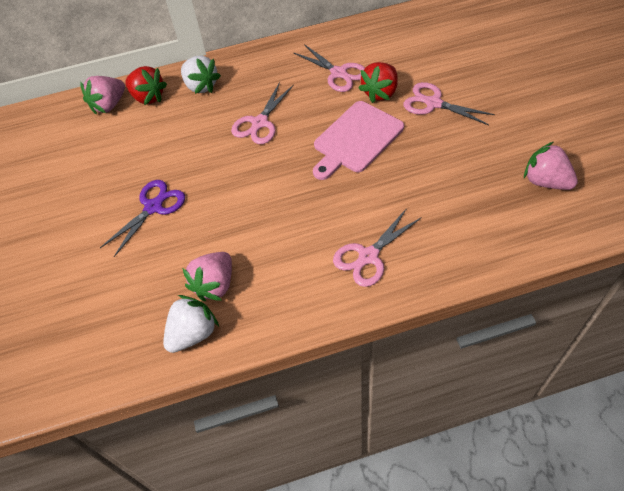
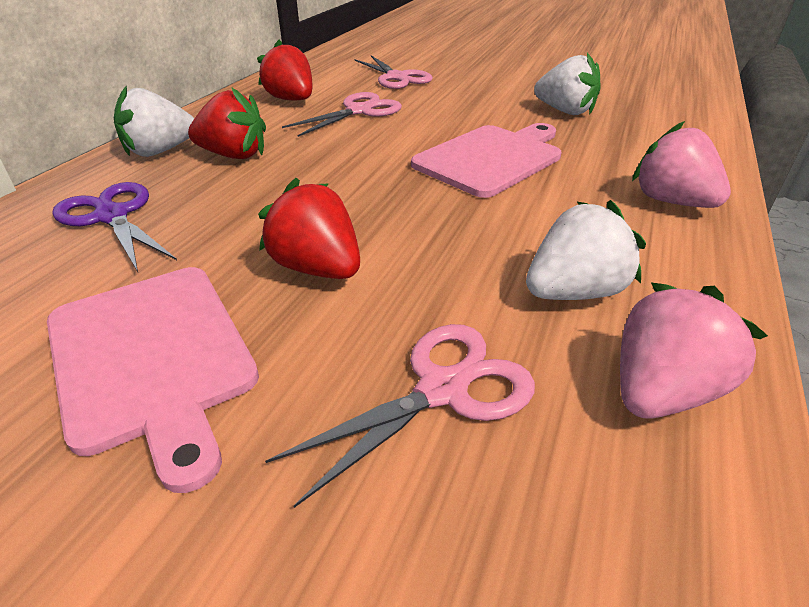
pink cutting board: 1 -> 2
pink scissors: 4 -> 3
pink strawberry: 3 -> 2
red strawberry: 2 -> 3
white strawberry: 2 -> 3

